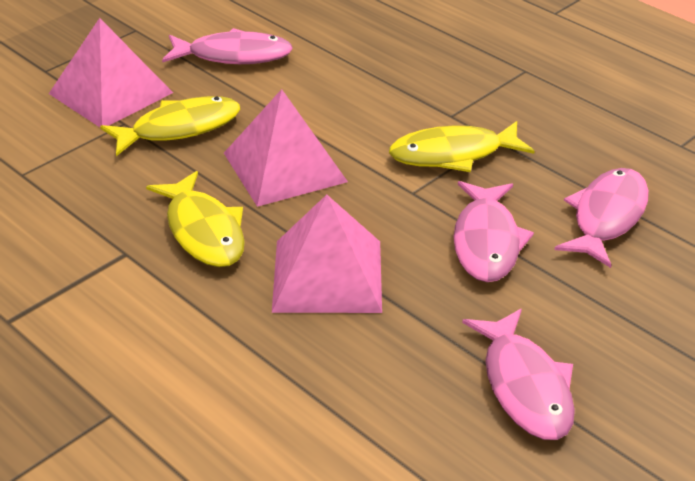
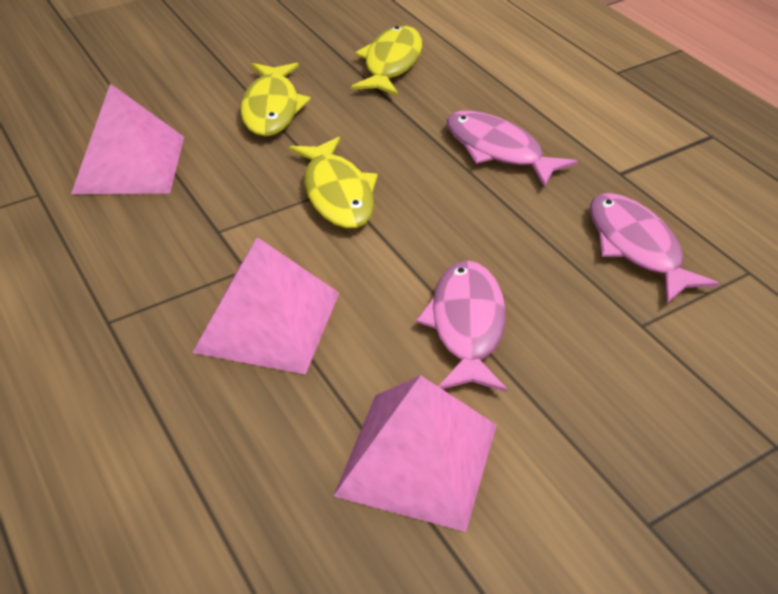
pink fish: 4 -> 3

